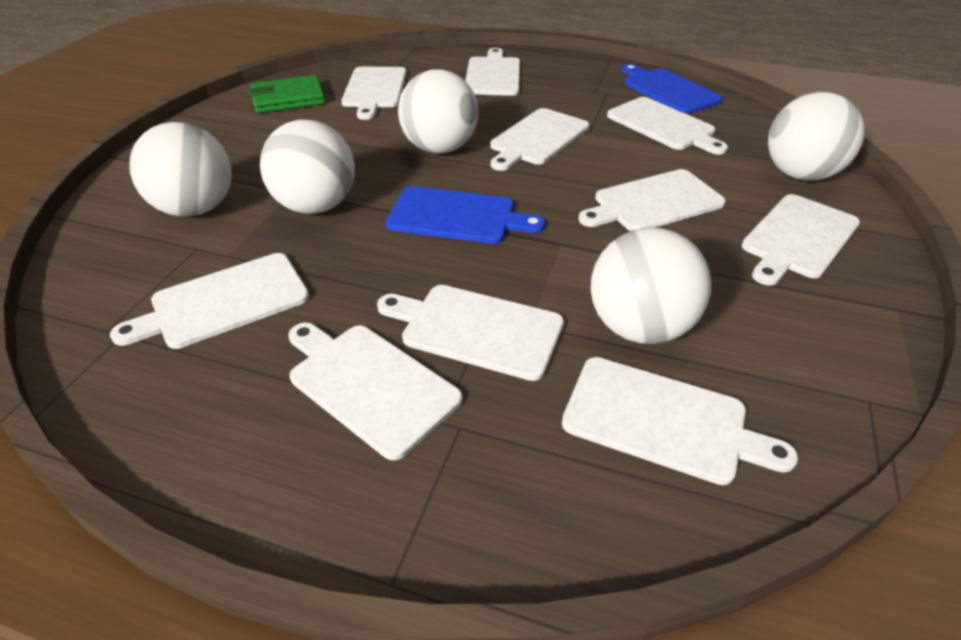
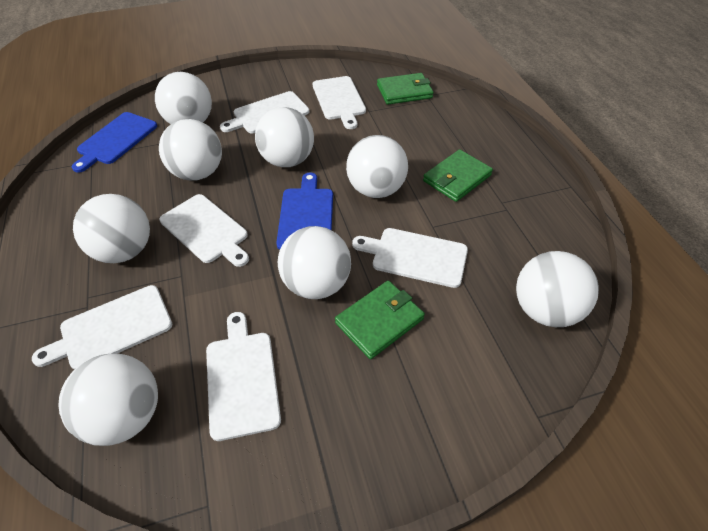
green wallet: 1 -> 3
white ball: 5 -> 8
white cutting board: 10 -> 6

